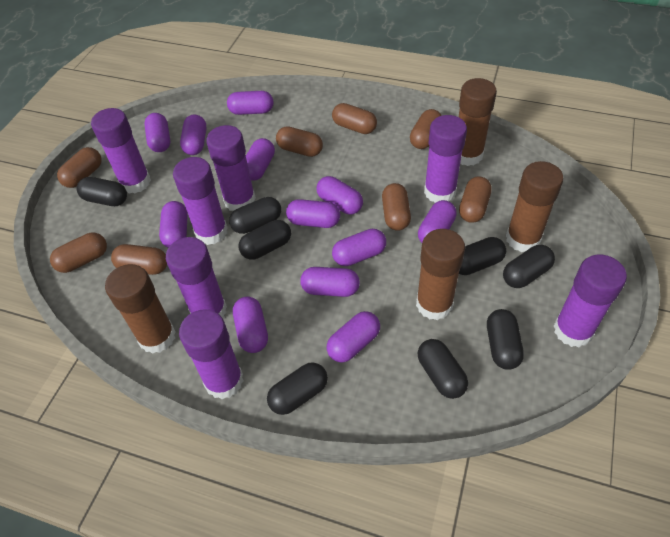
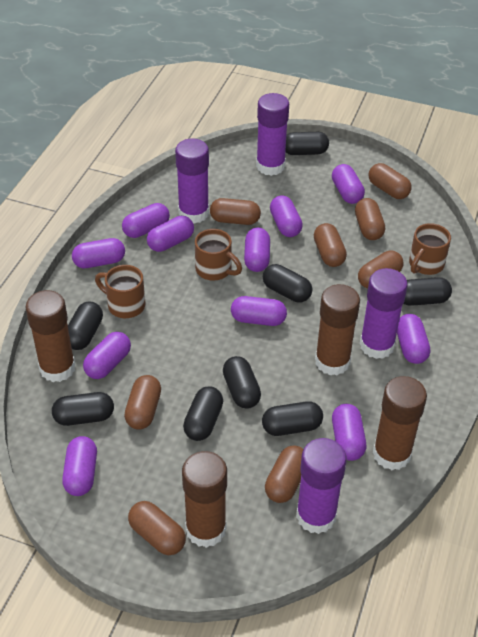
brown mug: 0 -> 3
purple capsule: 12 -> 11
purple glue stick: 7 -> 4

